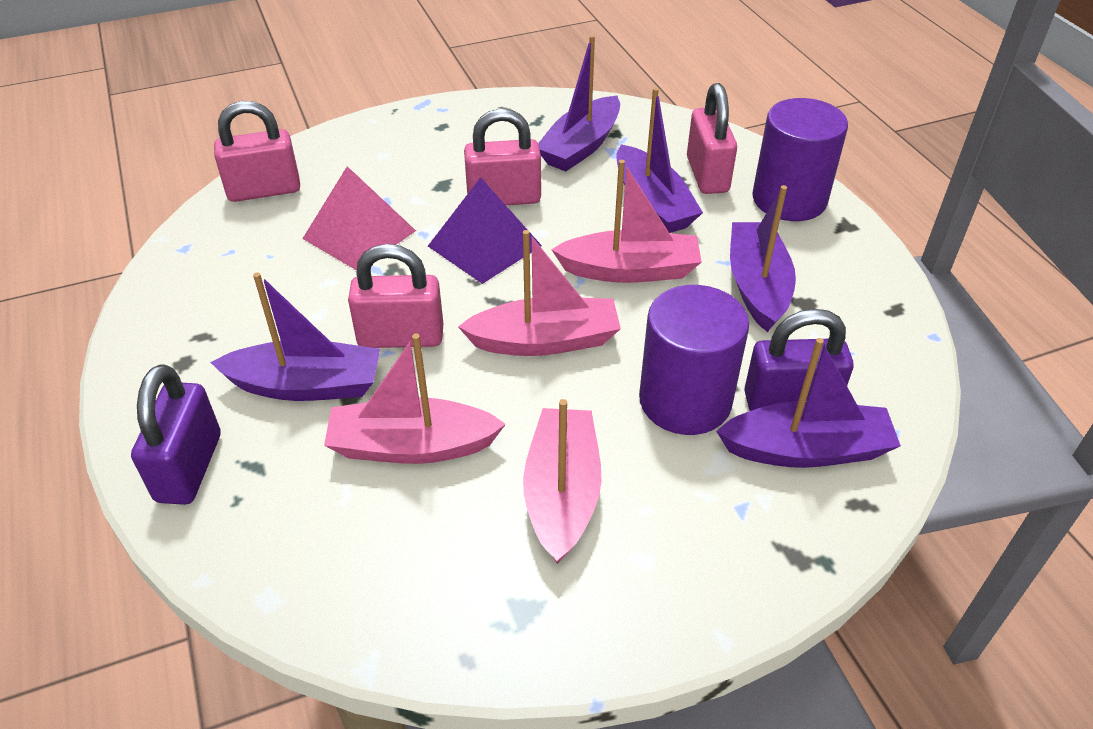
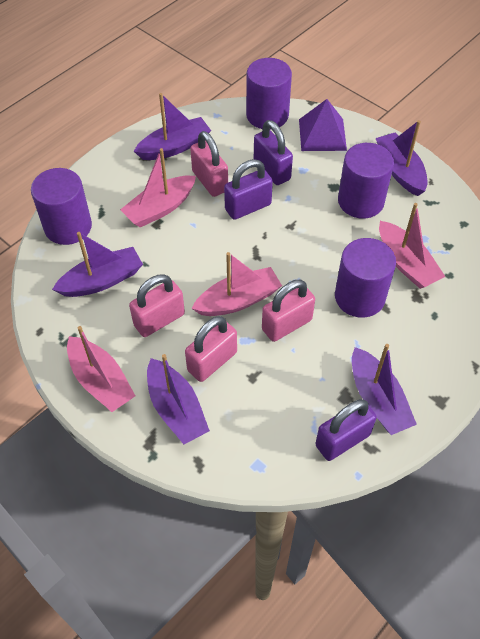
pink pyramid: 1 -> 0
purple cylinder: 2 -> 4
purple padlock: 2 -> 3

